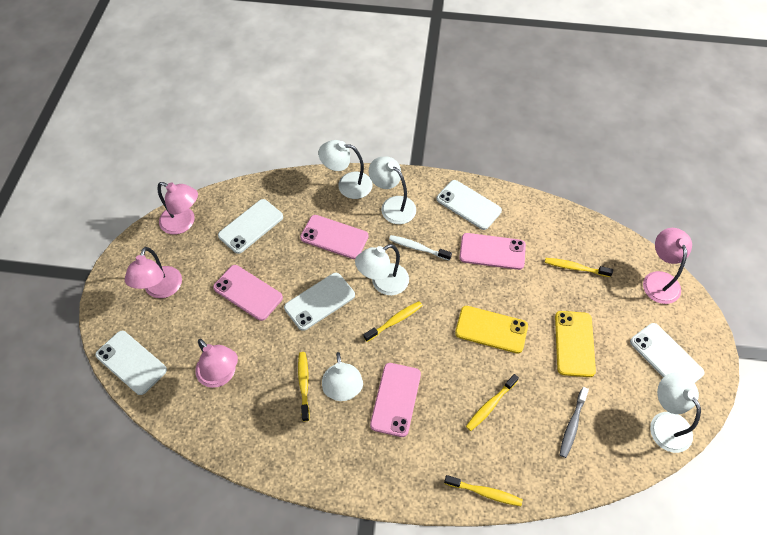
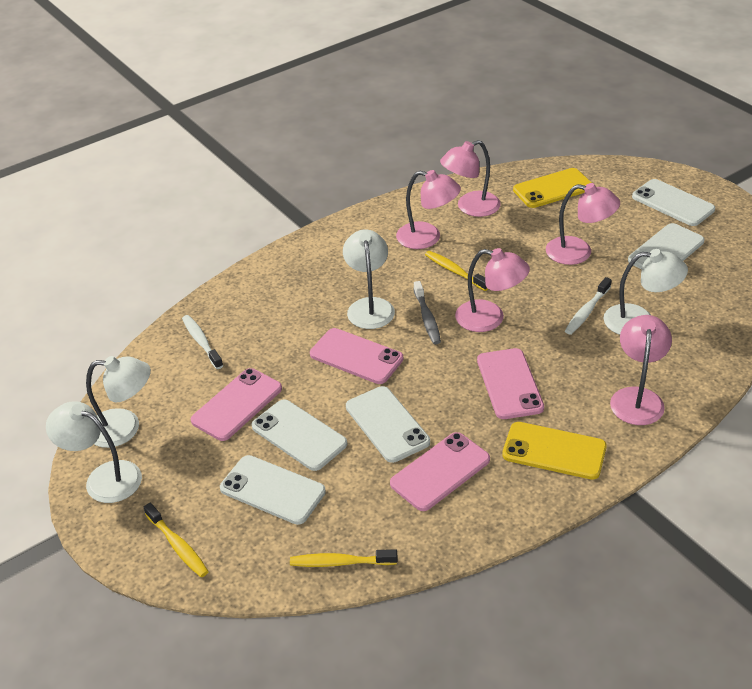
pink lamp: 4 -> 5
white lamp: 5 -> 4
white toothbrush: 1 -> 2
yellow toothbrush: 5 -> 3

